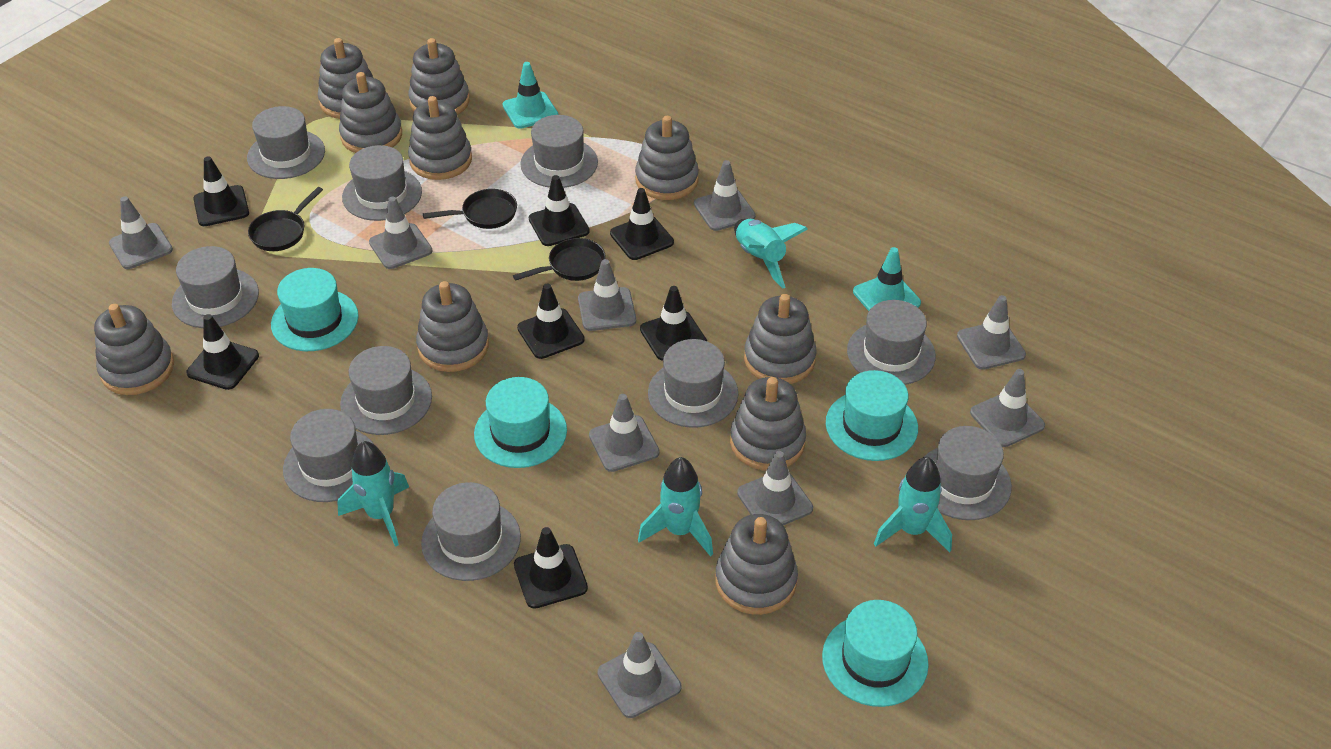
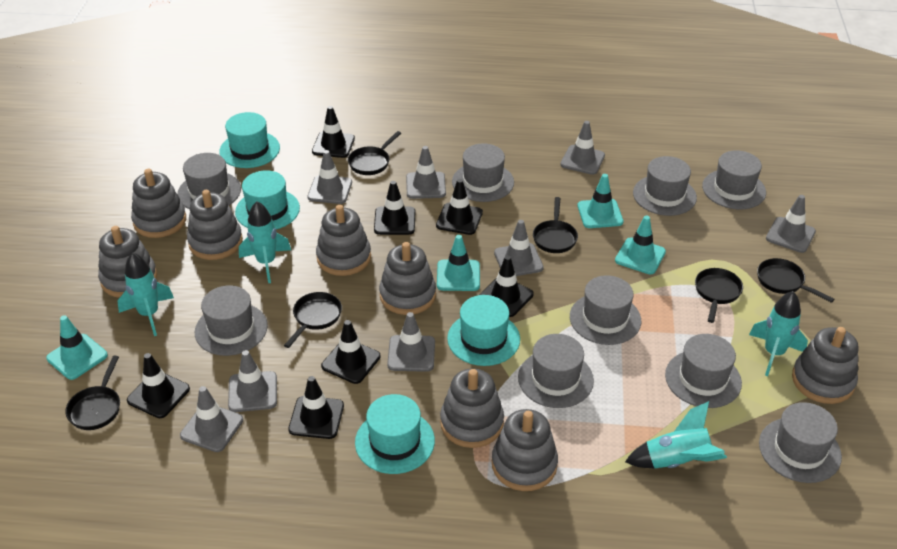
black pan: 3 -> 6
grey hat: 10 -> 9
grey stacking toy: 10 -> 8
grey traffic cone: 9 -> 8
turquoise traffic cone: 2 -> 4

